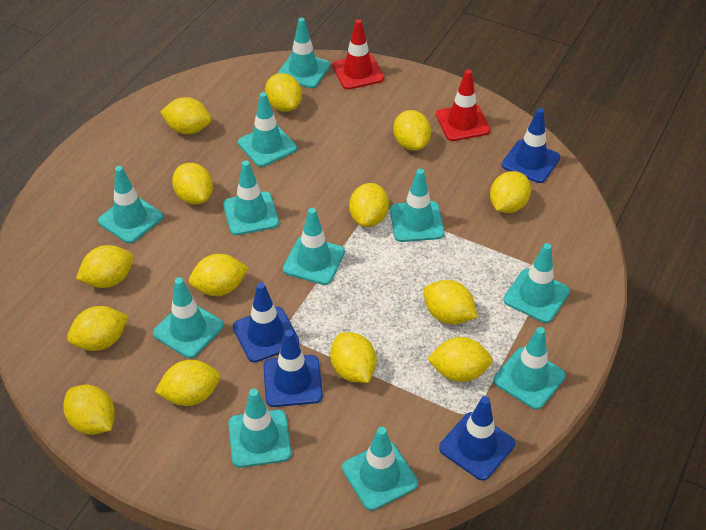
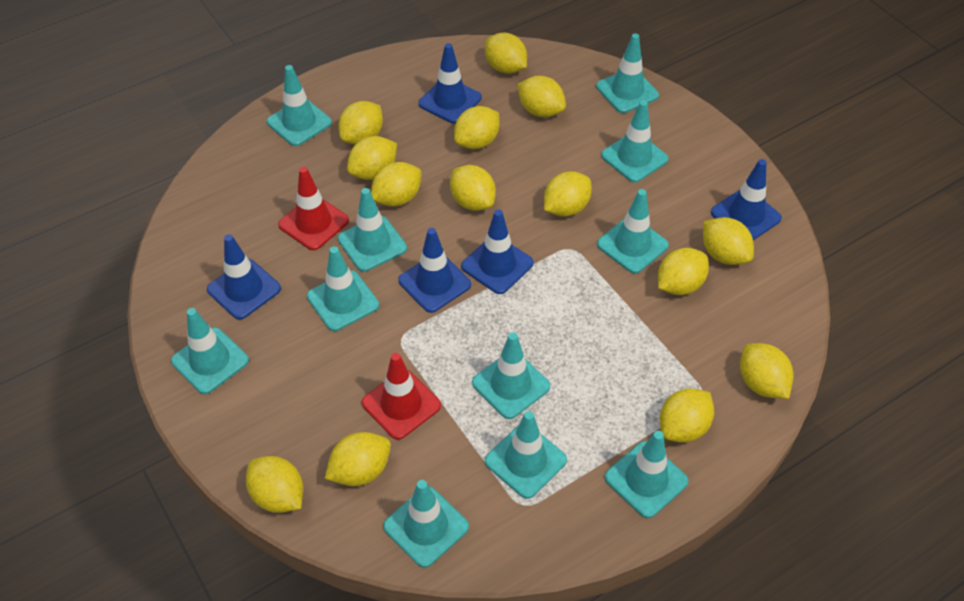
blue traffic cone: 4 -> 5

